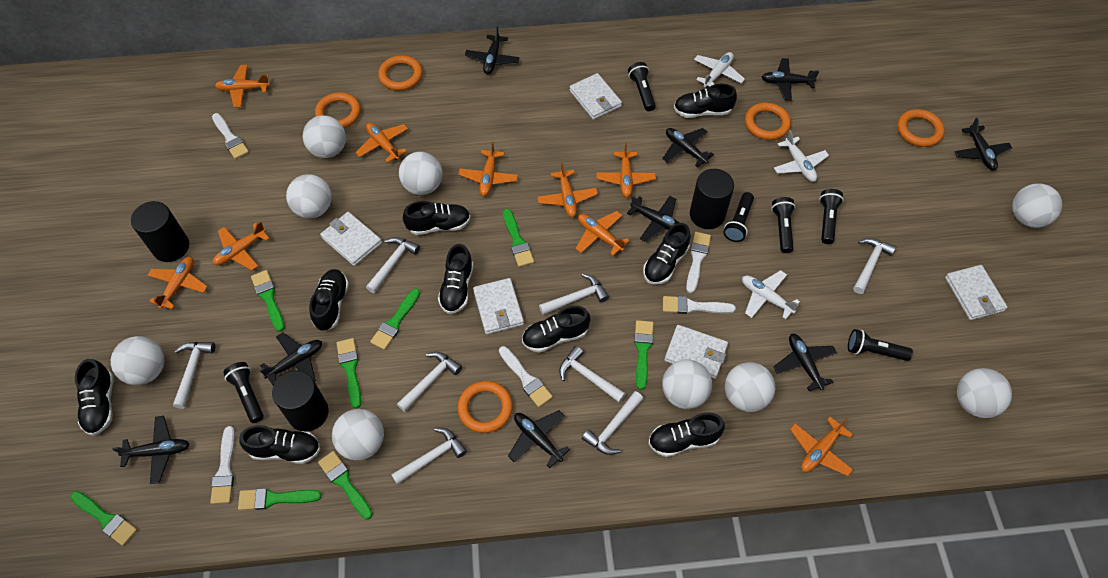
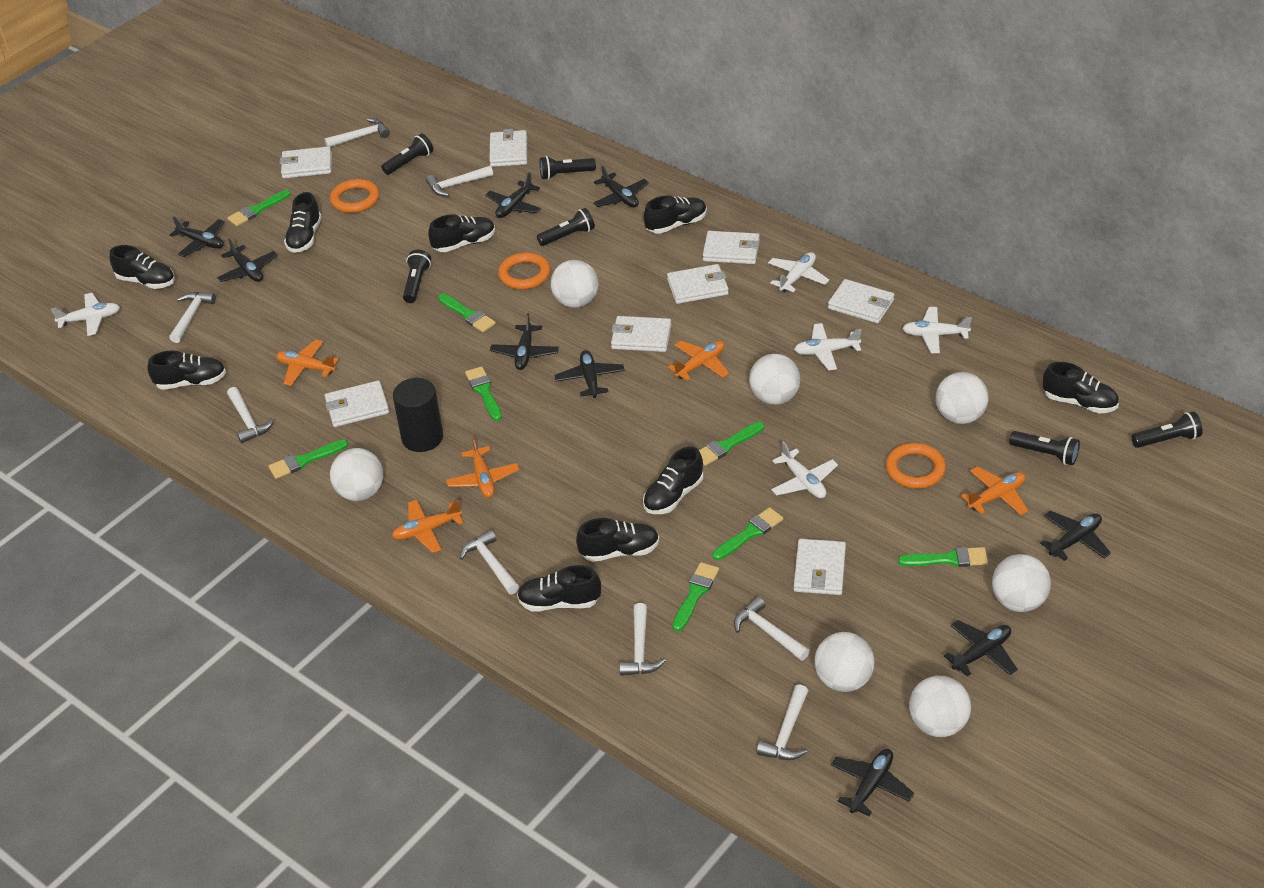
black cylinder: 3 -> 1
orange plane: 9 -> 5
orange ring: 5 -> 3
white ball: 9 -> 7
white brush: 5 -> 0
white plane: 3 -> 5
white wallet: 5 -> 8

